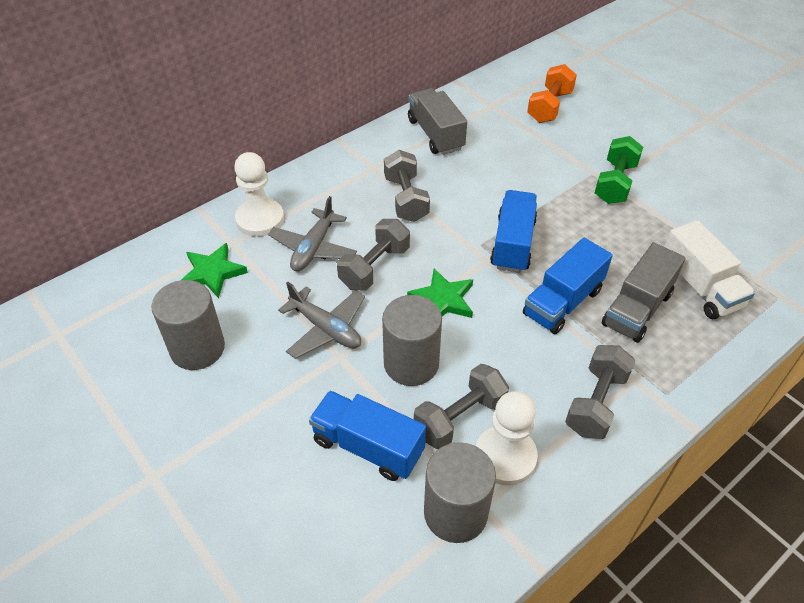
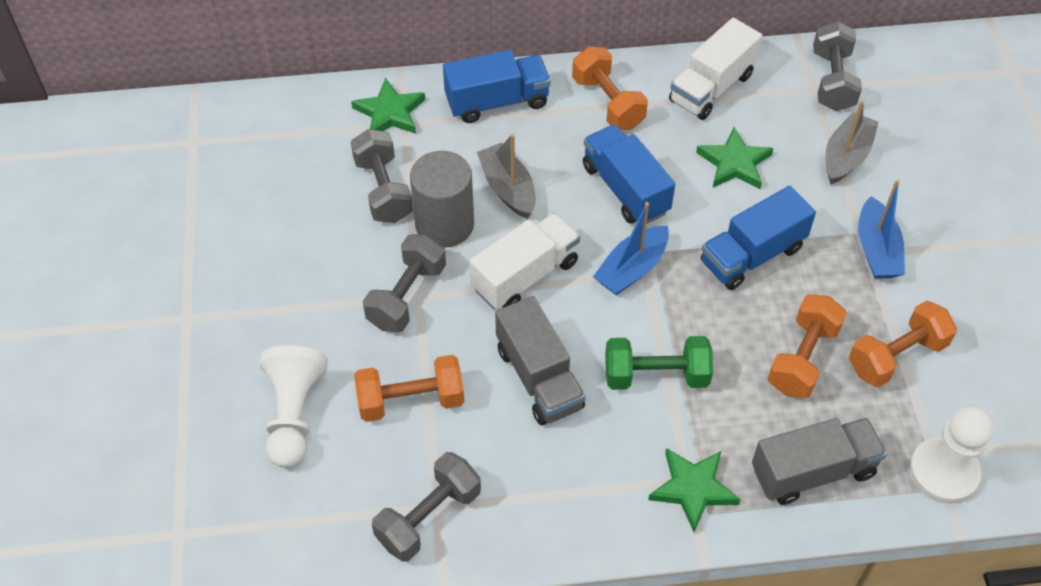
blue boat: 0 -> 2
green star: 2 -> 3
grey boat: 0 -> 2
grey cylinder: 3 -> 1
grey plane: 2 -> 0
orange dumbbell: 1 -> 4
white truck: 1 -> 2

